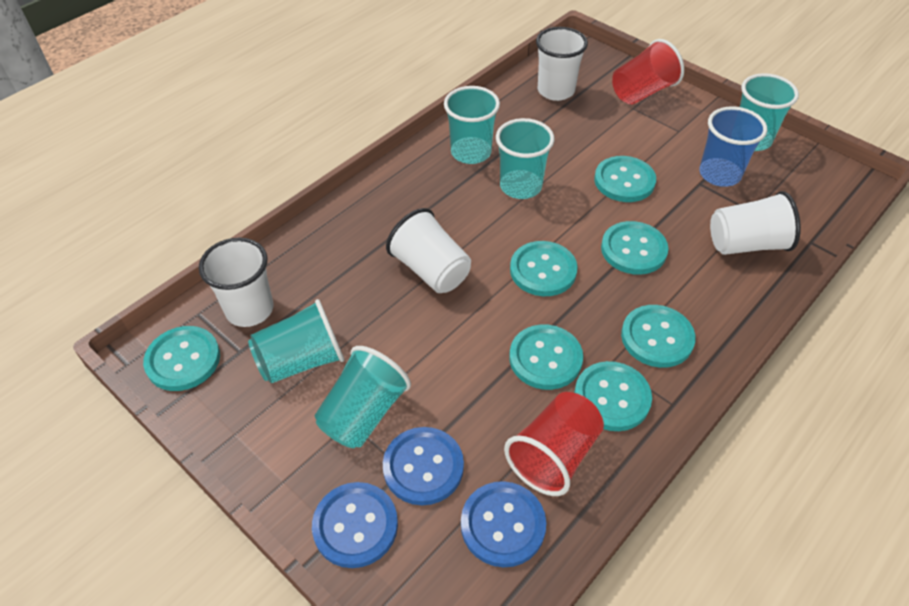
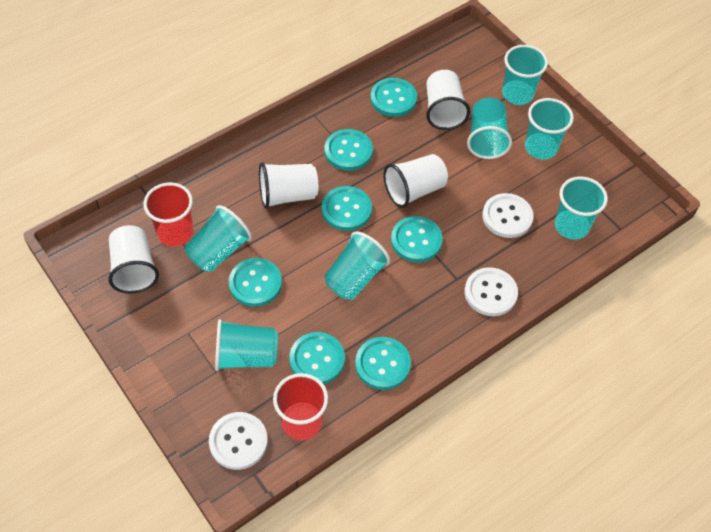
blue button: 3 -> 0
blue cup: 1 -> 0
turquoise cup: 5 -> 7
white button: 0 -> 3

